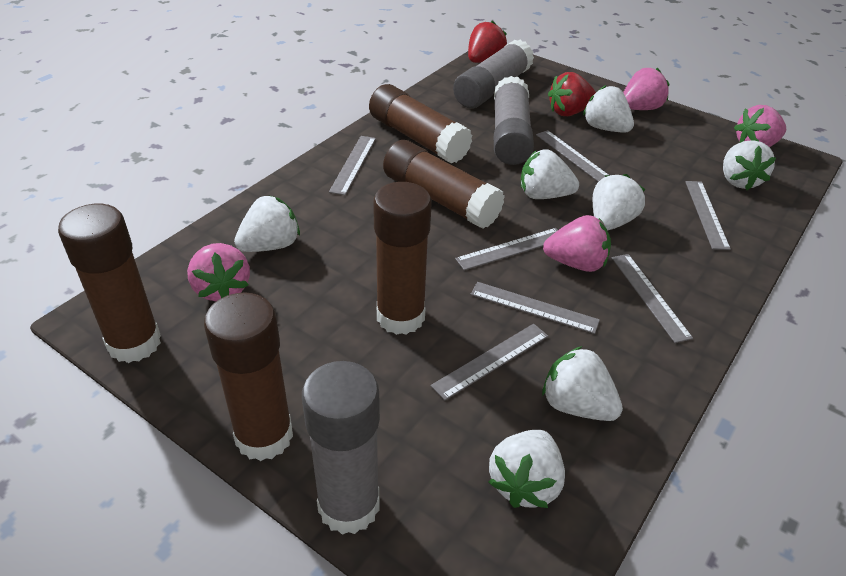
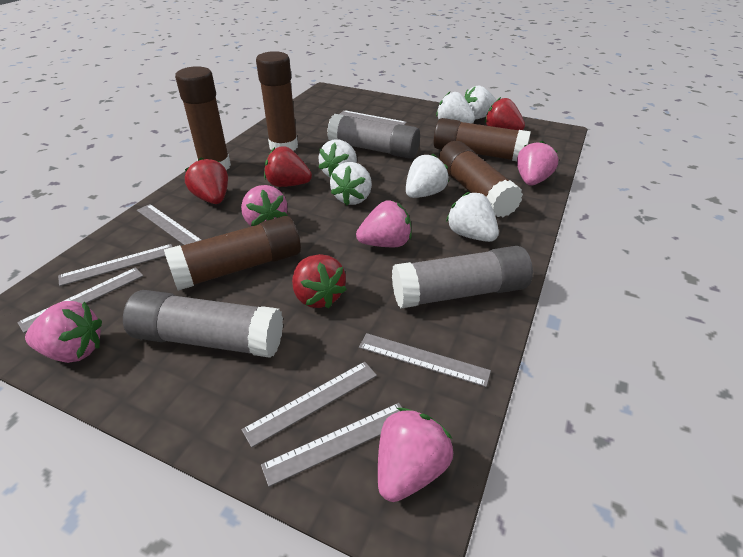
pink strawberry: 4 -> 5
red strawberry: 2 -> 4
white strawberry: 7 -> 6

